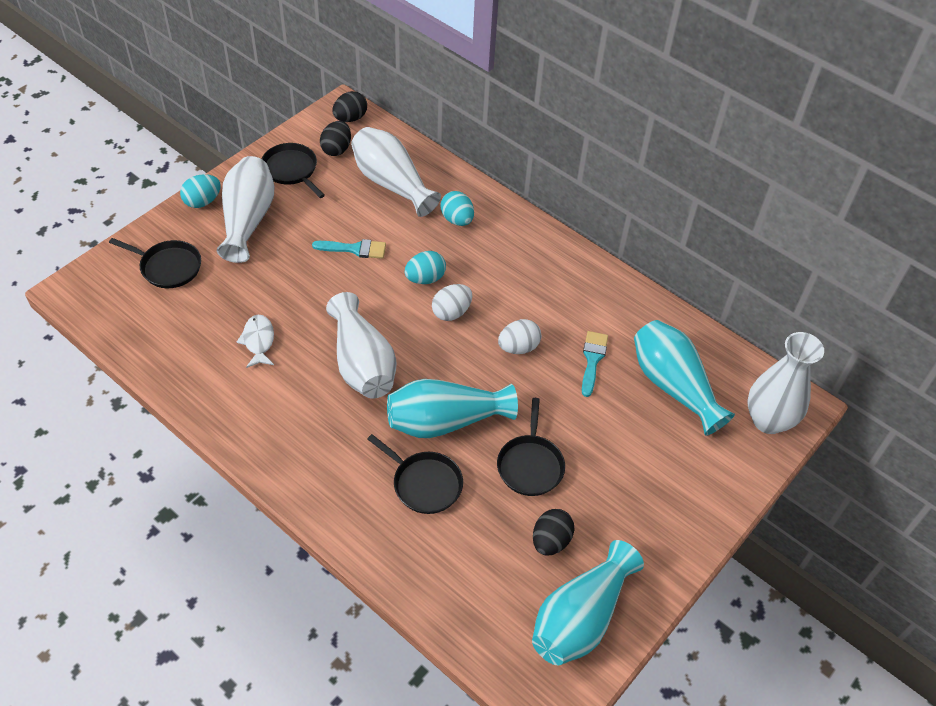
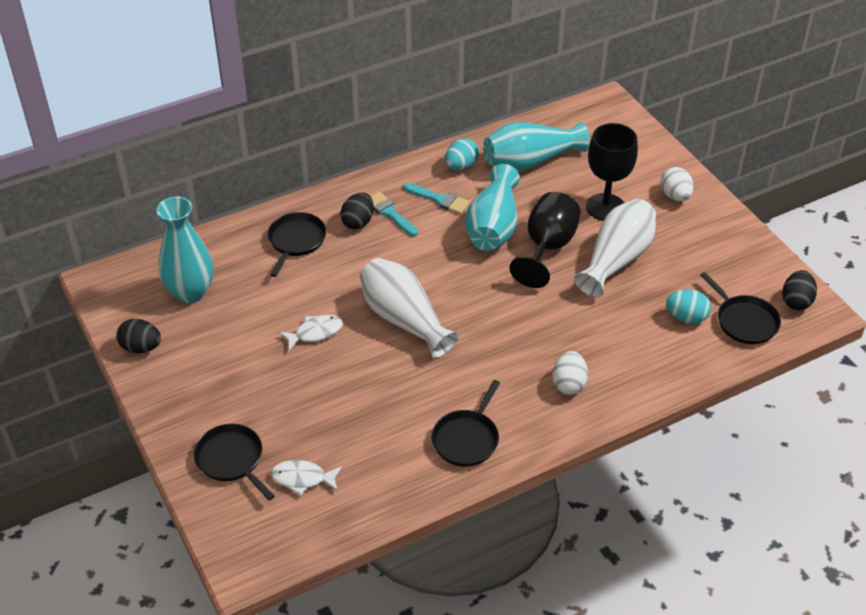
black goblet: 0 -> 2
turquoise egg: 3 -> 2
white fish: 1 -> 2
white vase: 4 -> 2

